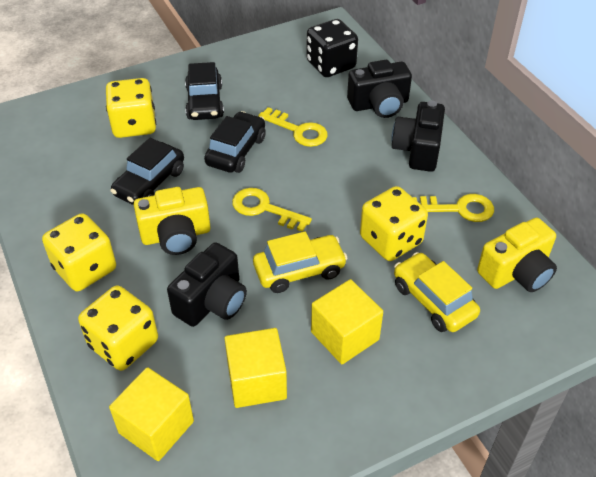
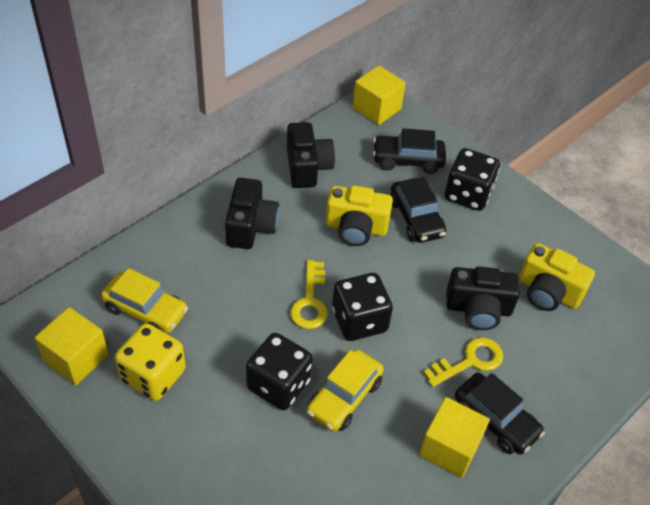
black dice: 1 -> 3
yellow dice: 4 -> 1
yellow key: 3 -> 2

